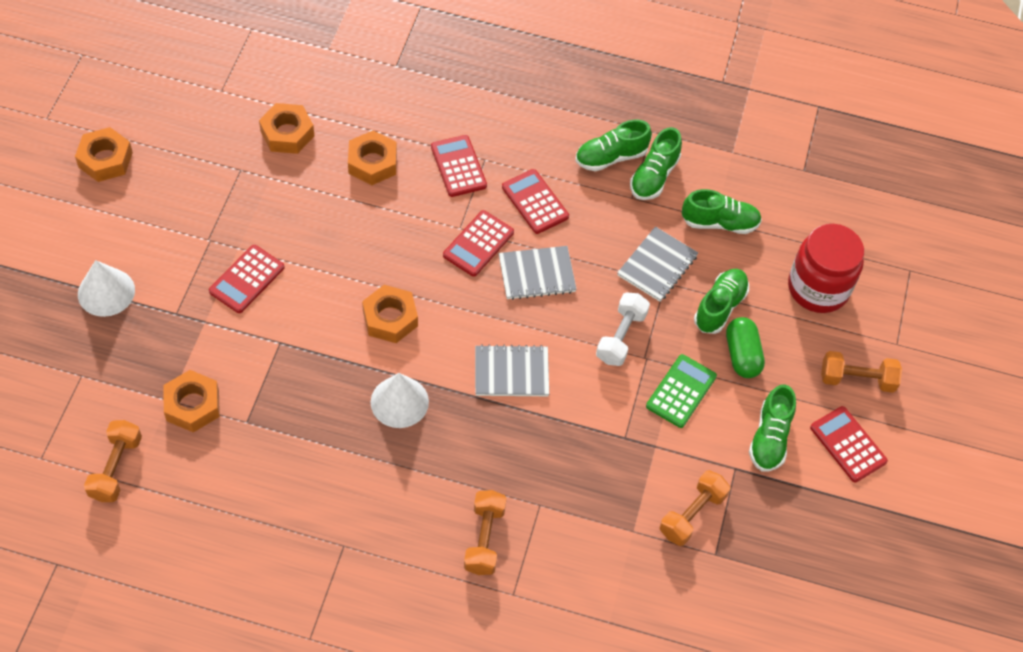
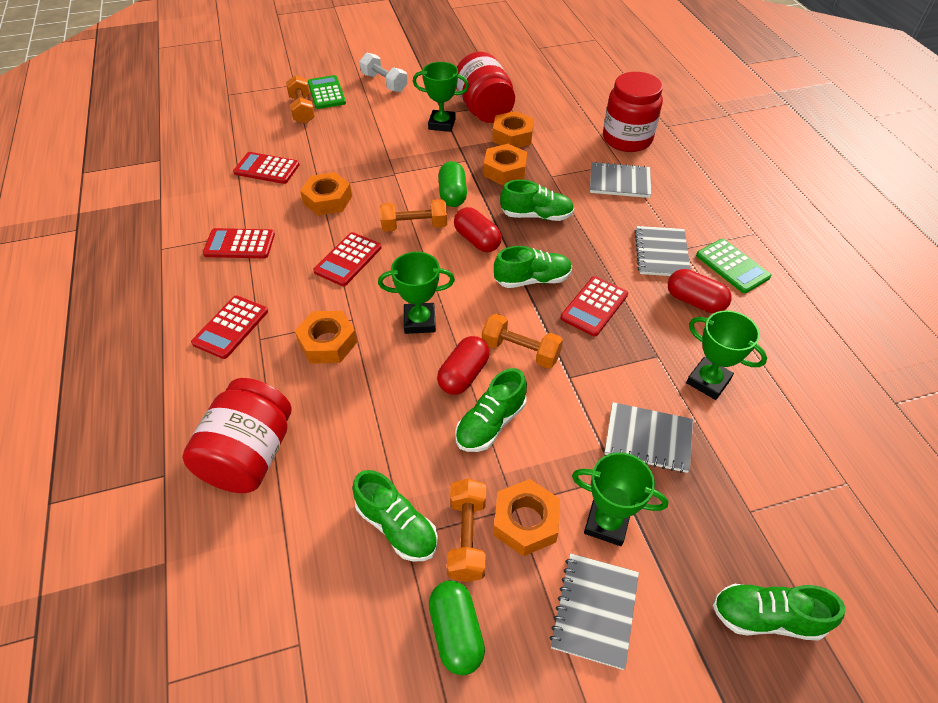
green calculator: 1 -> 2
green capsule: 1 -> 2
green trophy: 0 -> 4
grey notebook: 3 -> 4
red capsule: 0 -> 3
red jar: 1 -> 3
white cone: 2 -> 0

